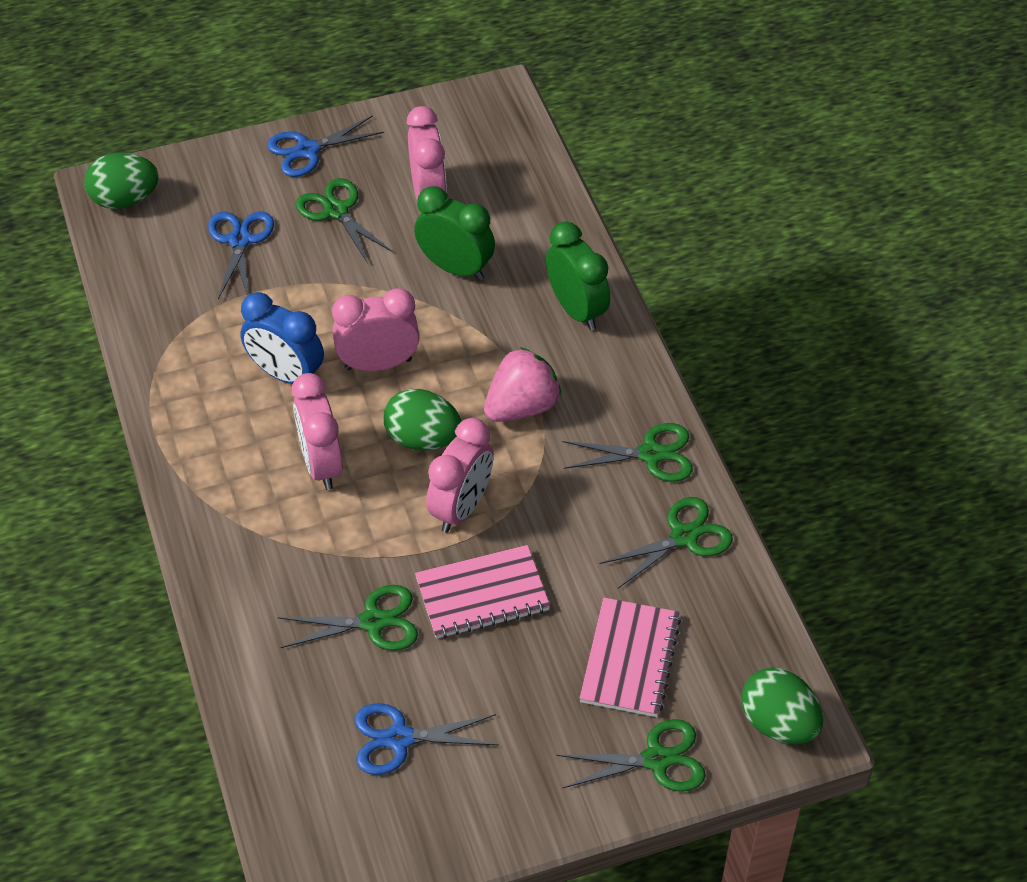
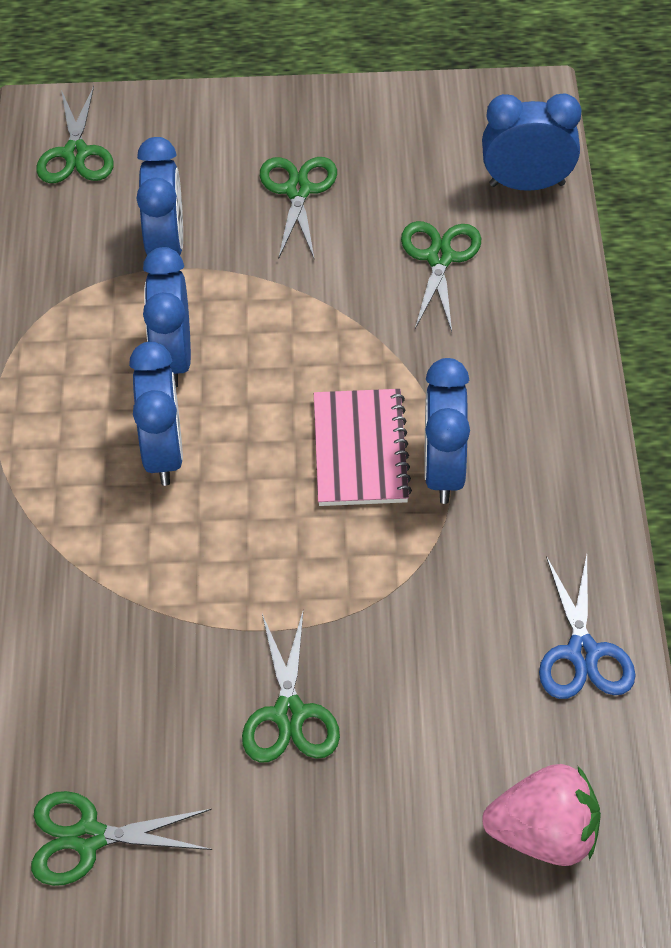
blue clock: 1 -> 5
blue scissors: 3 -> 1
green clock: 2 -> 0
green egg: 3 -> 0
pink clock: 4 -> 0
pink notebook: 2 -> 1

